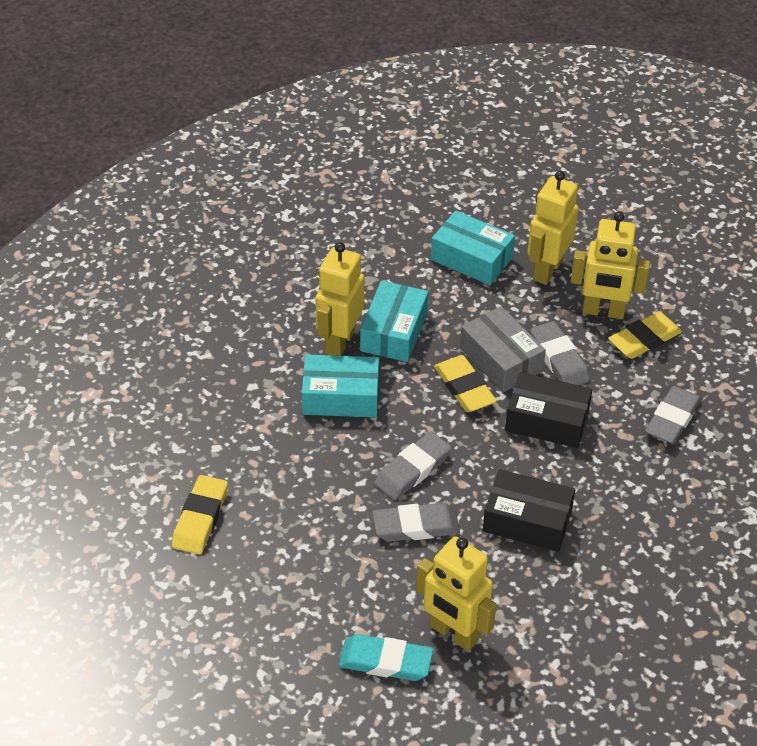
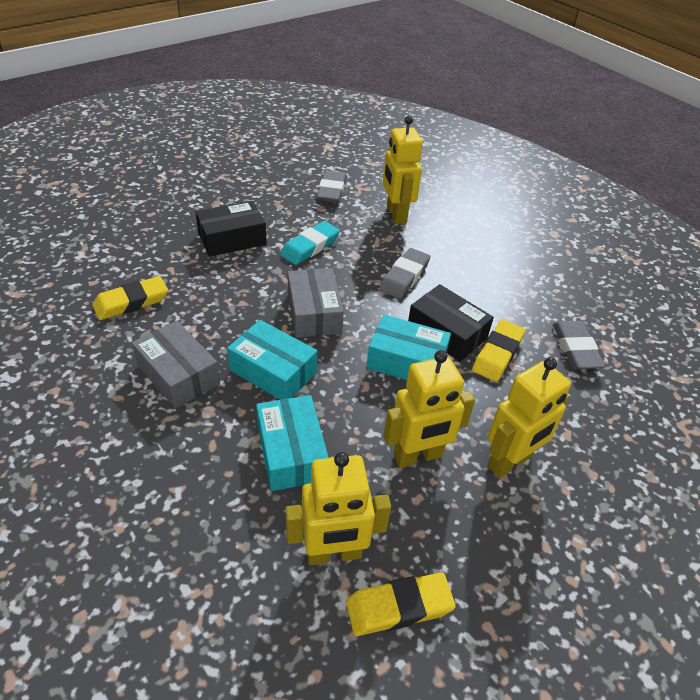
grey box: 1 -> 2
grey eraser: 4 -> 3

